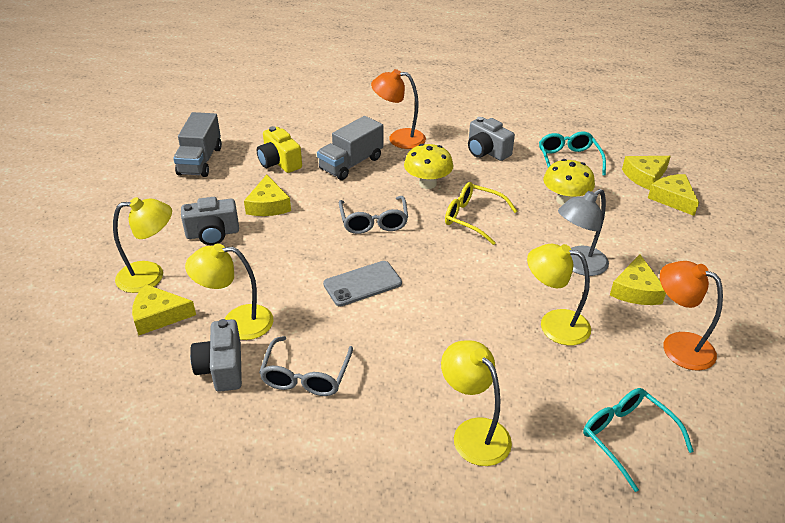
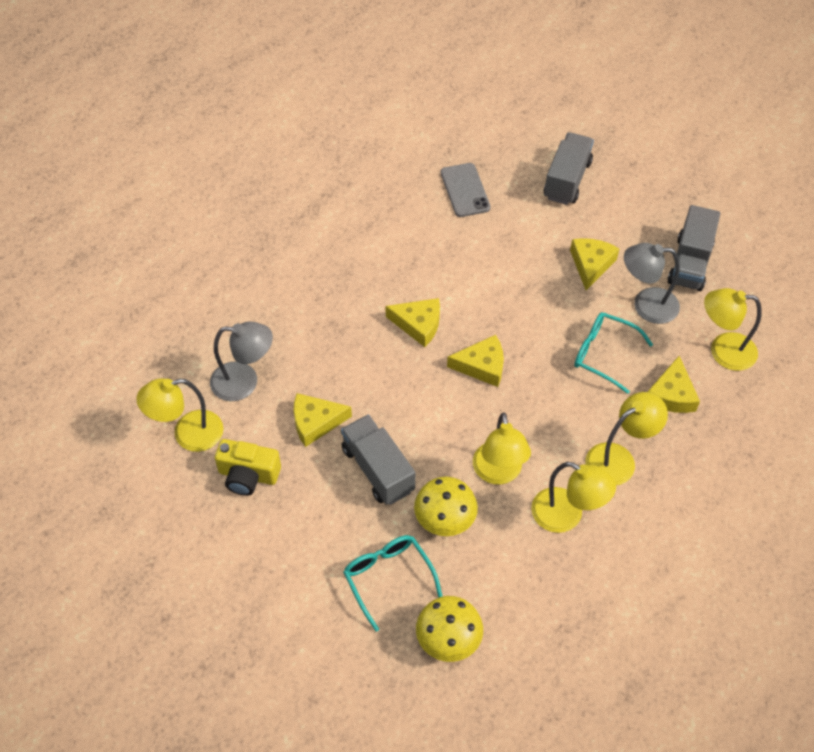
grey camera: 3 -> 0
grey glasses: 2 -> 0
grey lamp: 1 -> 2
grey truck: 2 -> 3
orange lamp: 2 -> 0
yellow glasses: 1 -> 0
yellow lamp: 4 -> 5

